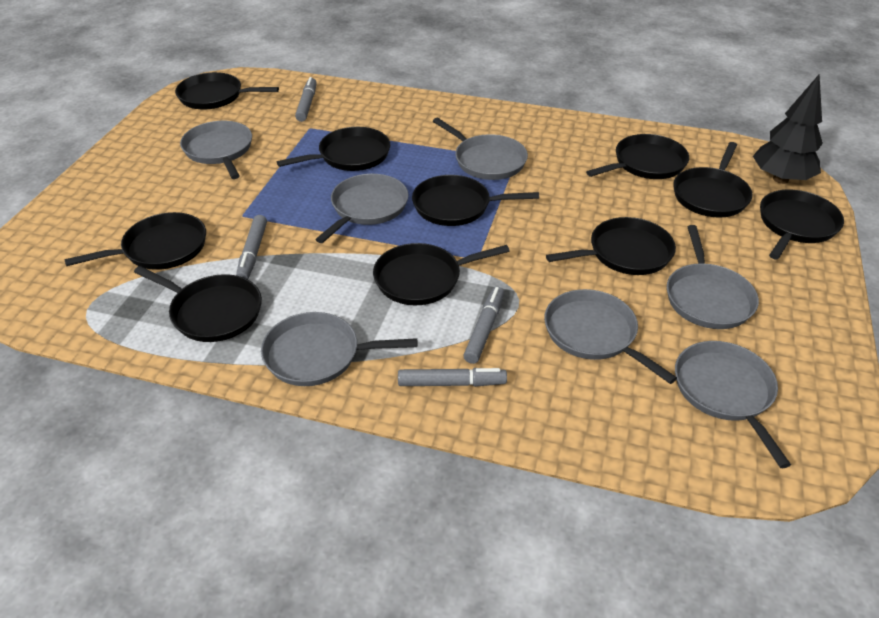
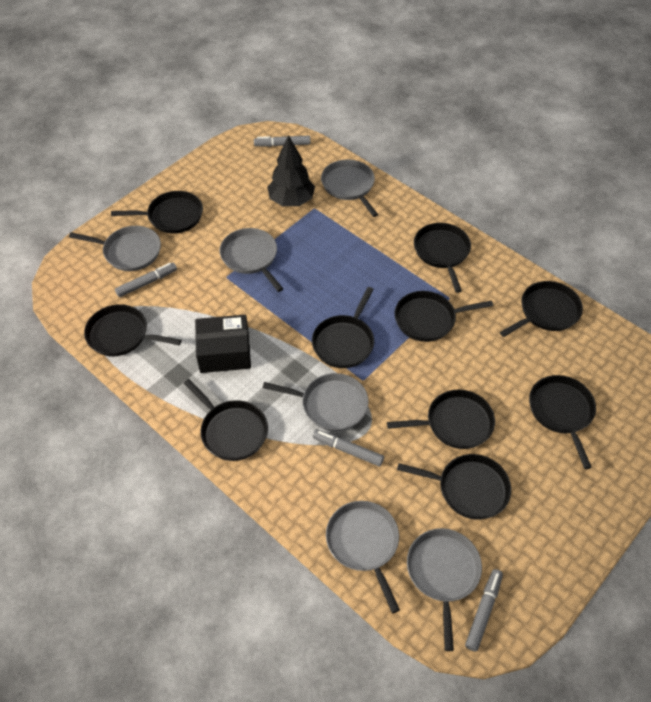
black box: 0 -> 1
grey pan: 7 -> 6

